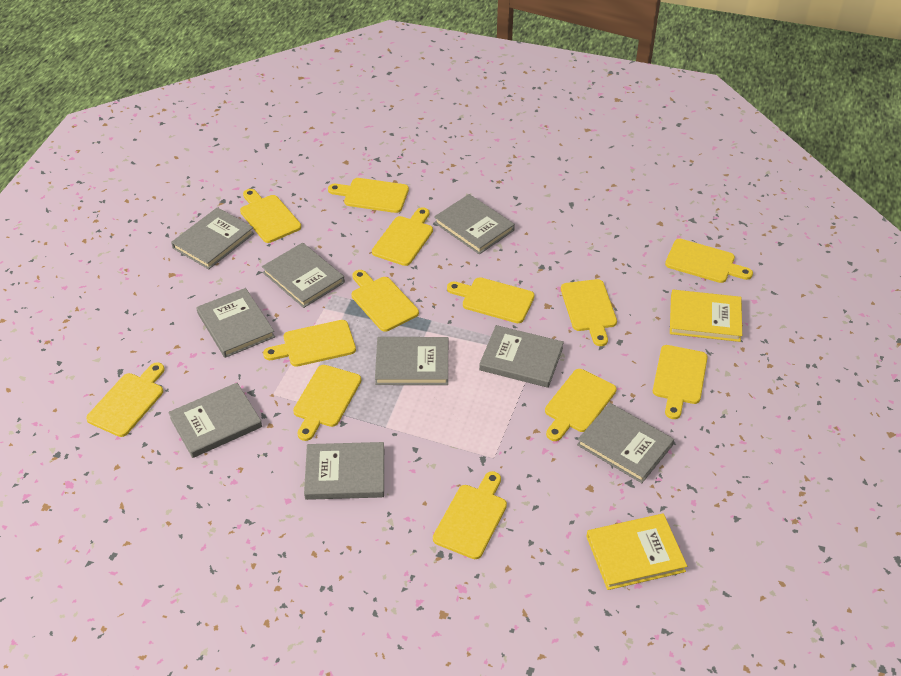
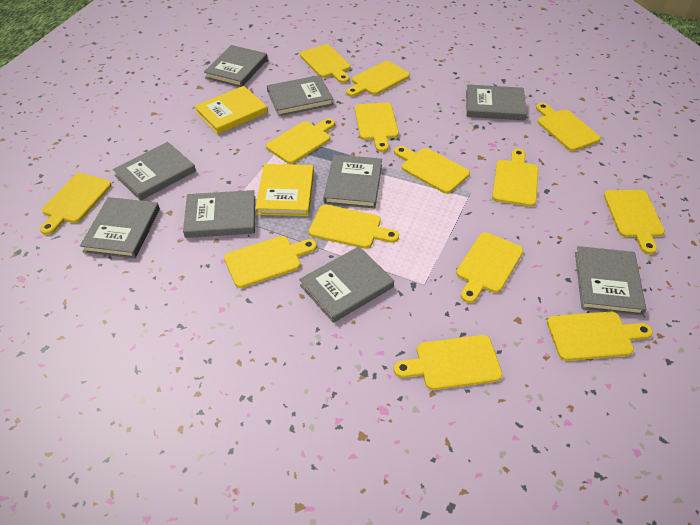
yellow cutting board: 13 -> 14

